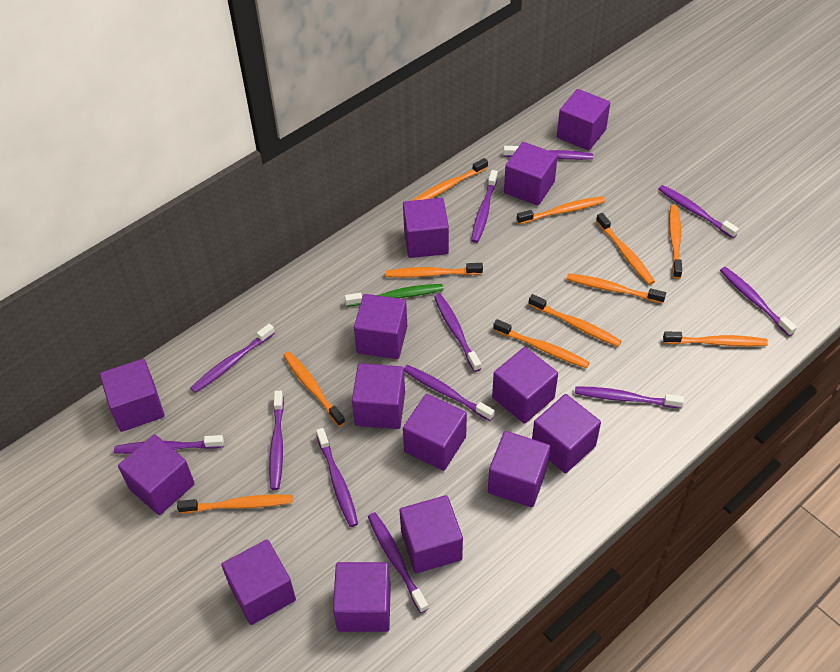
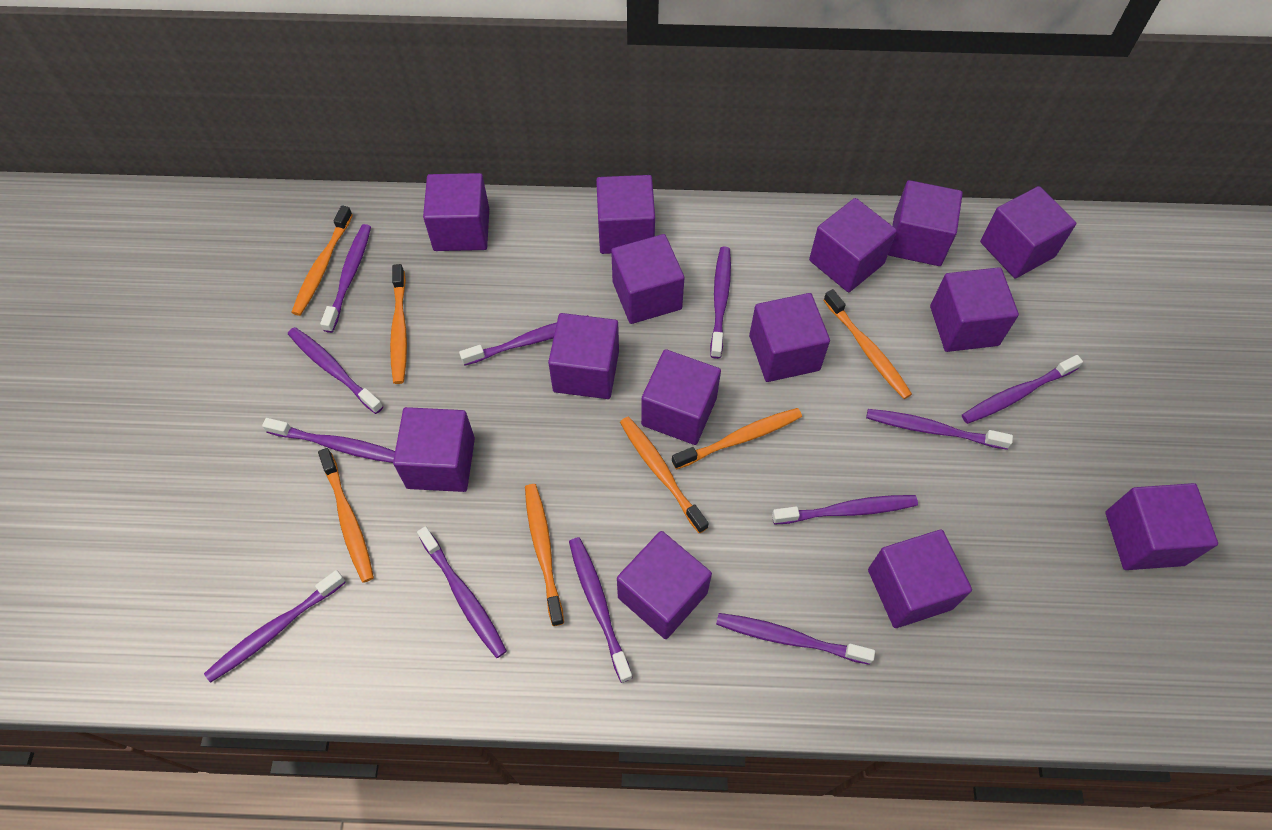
green toothbrush: 1 -> 0
orange toothbrush: 11 -> 7

